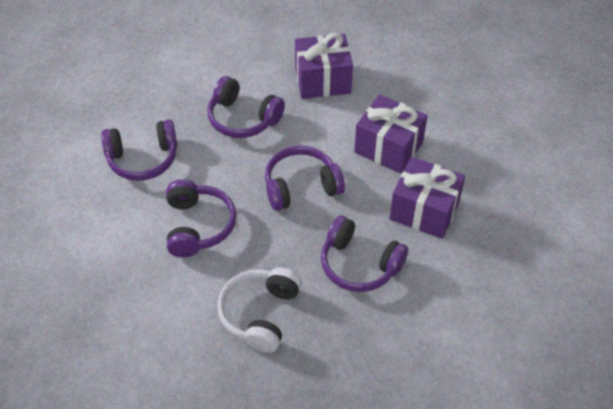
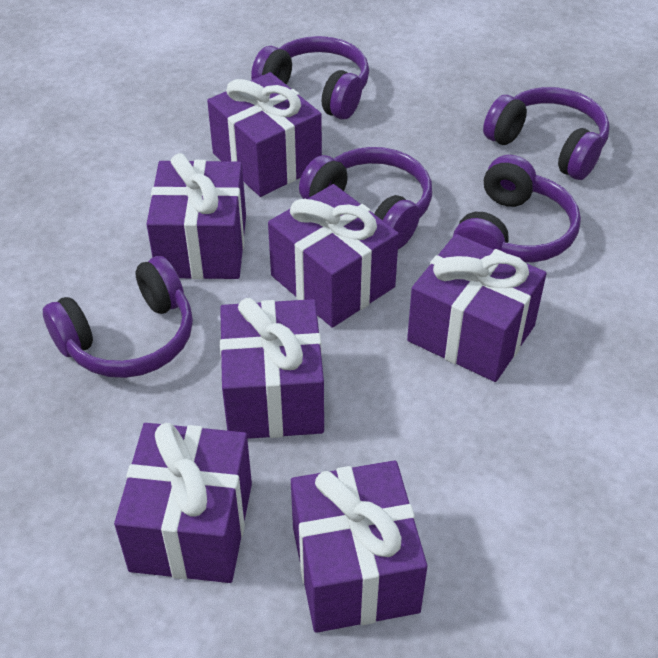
purple gift: 3 -> 7
white headphones: 1 -> 0

